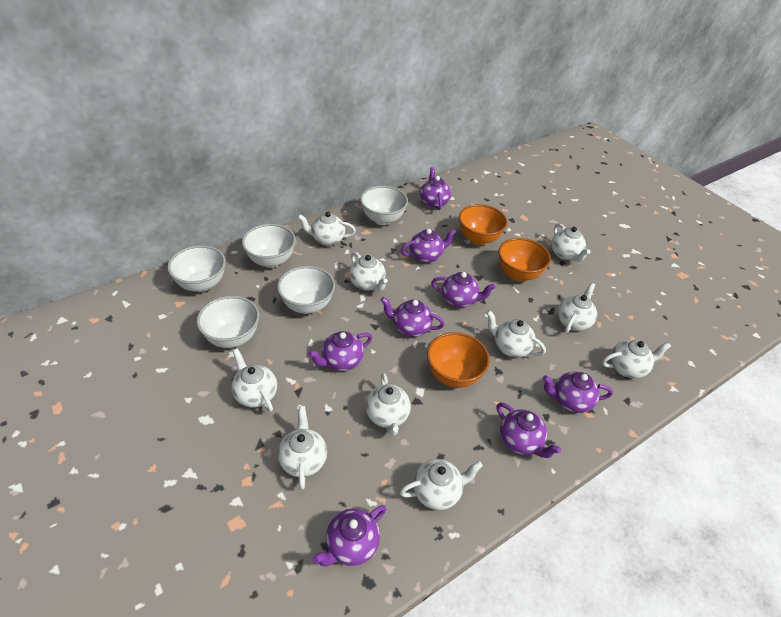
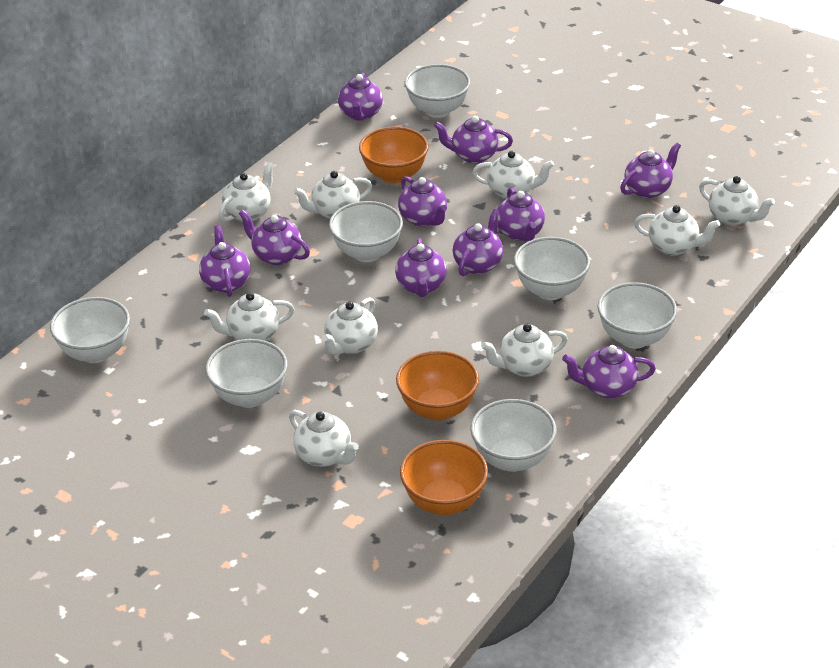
purple teapot: 8 -> 10
white bowl: 5 -> 7
white teapot: 10 -> 9

